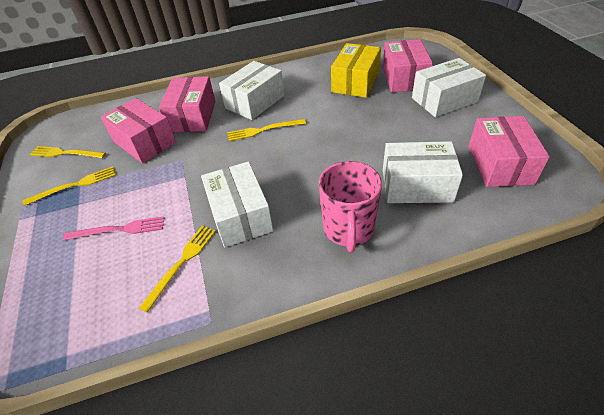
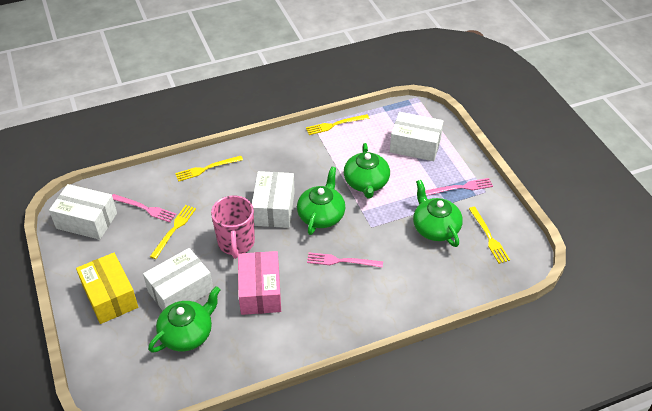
green teapot: 0 -> 4
pink box: 4 -> 1
pink fork: 1 -> 3

